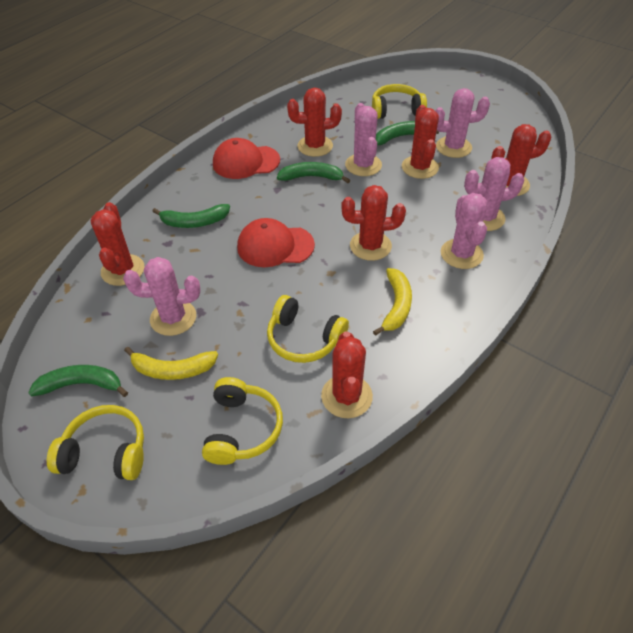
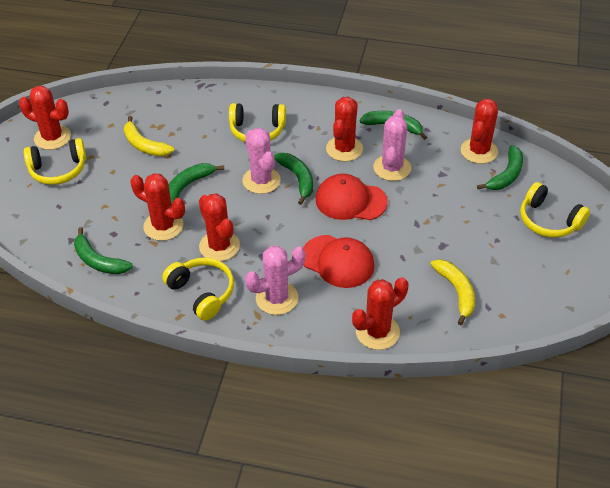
green banana: 4 -> 5
pink cactus: 5 -> 3

